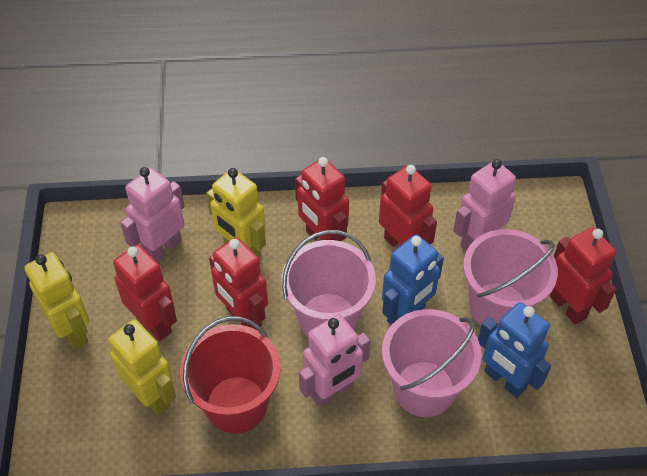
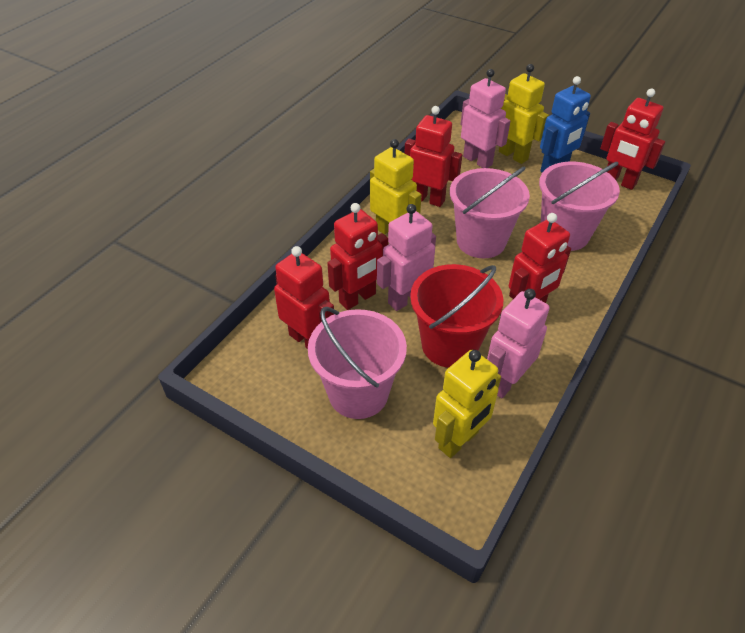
blue robot: 2 -> 1

